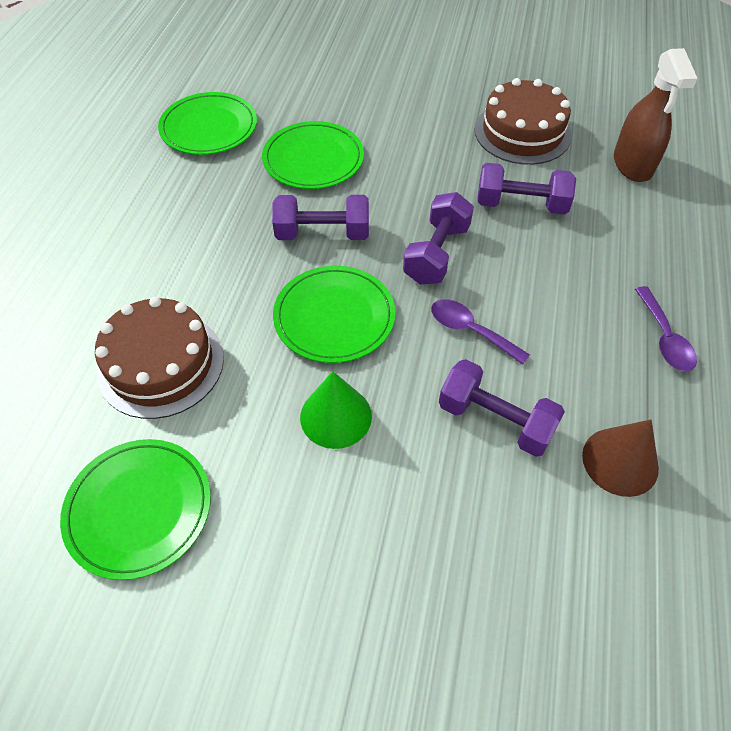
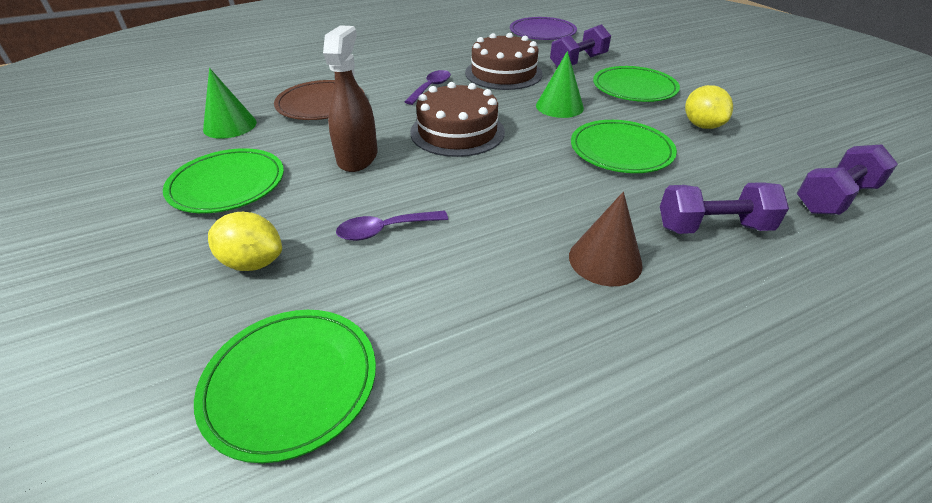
brown plate: 0 -> 1
green cone: 1 -> 2
purple dumbbell: 4 -> 3
purple plate: 0 -> 1
yellow lemon: 0 -> 2

